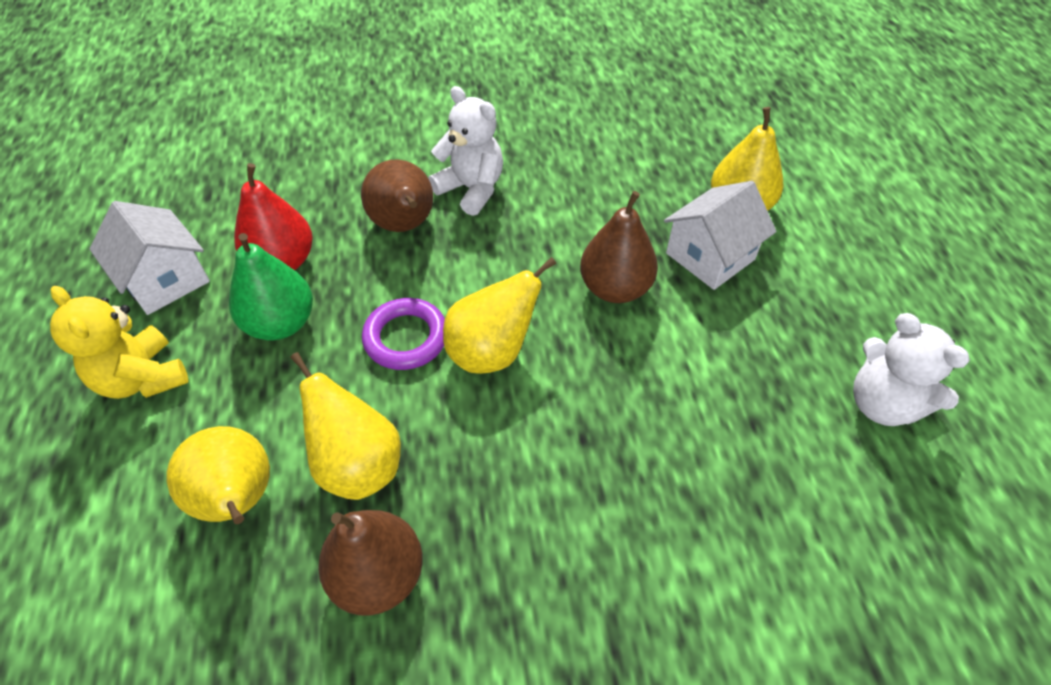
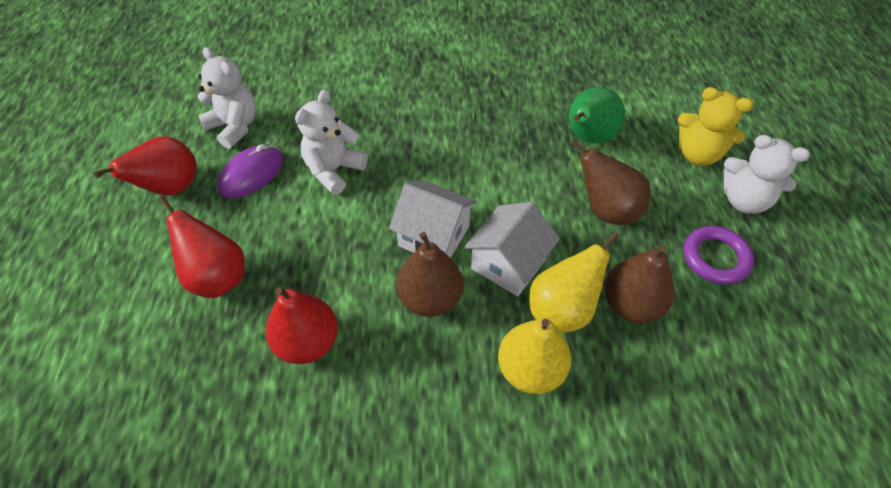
purple mouse: 0 -> 1
red pear: 1 -> 3
white teddy bear: 2 -> 3
yellow pear: 4 -> 2

